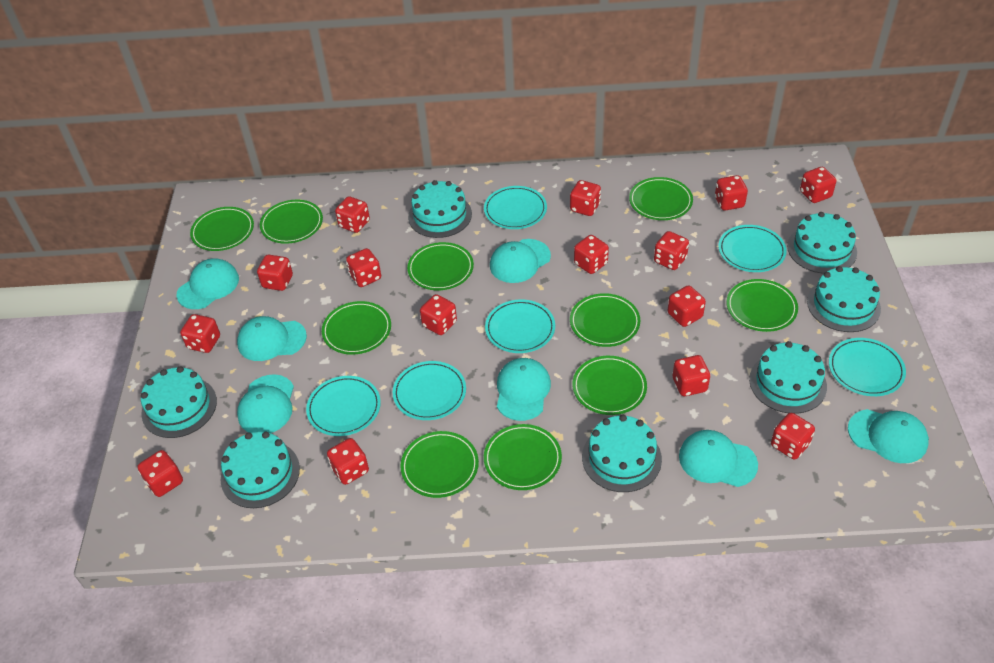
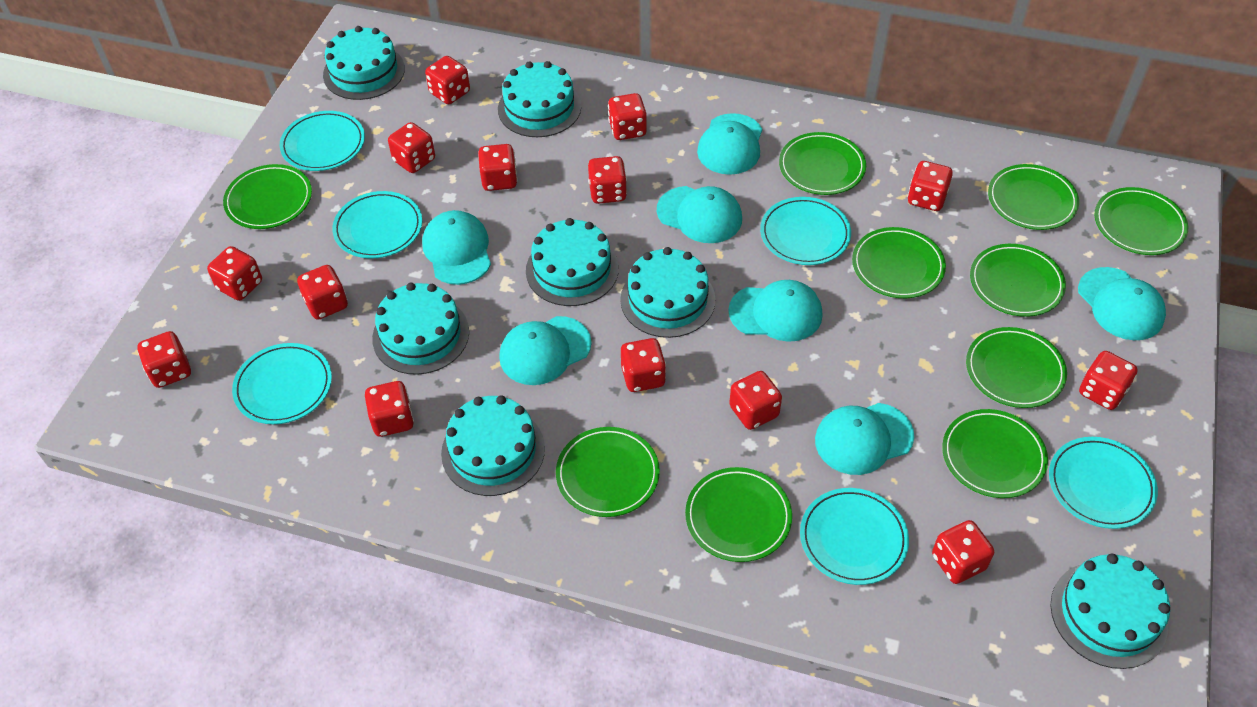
red dice: 15 -> 14

